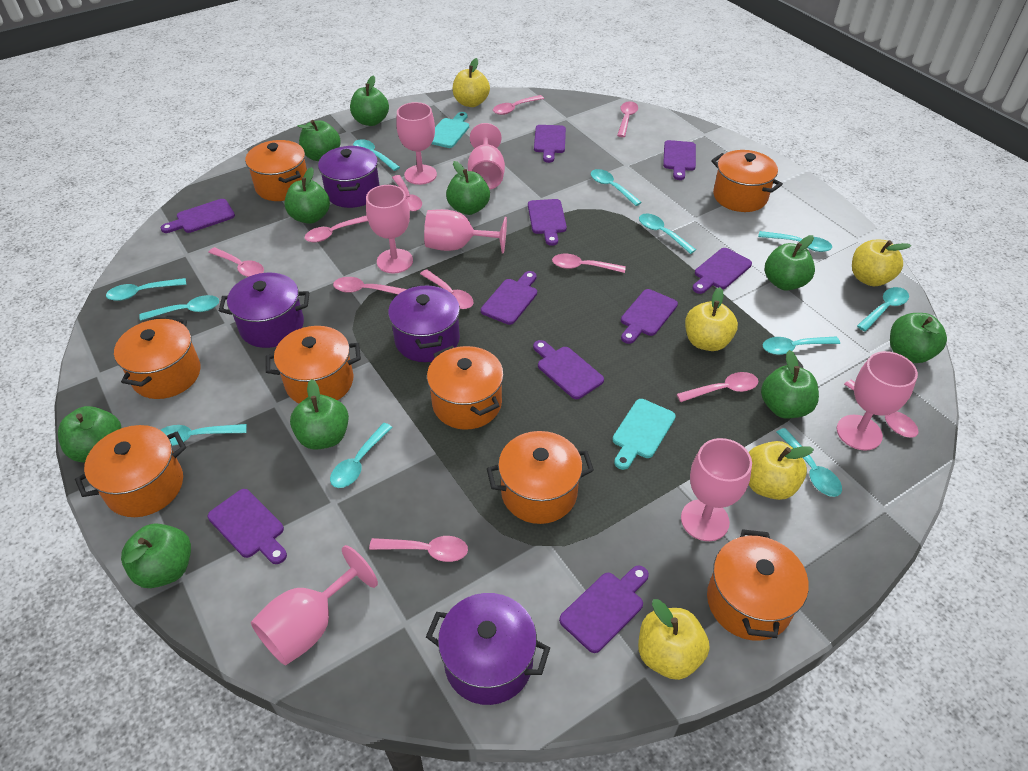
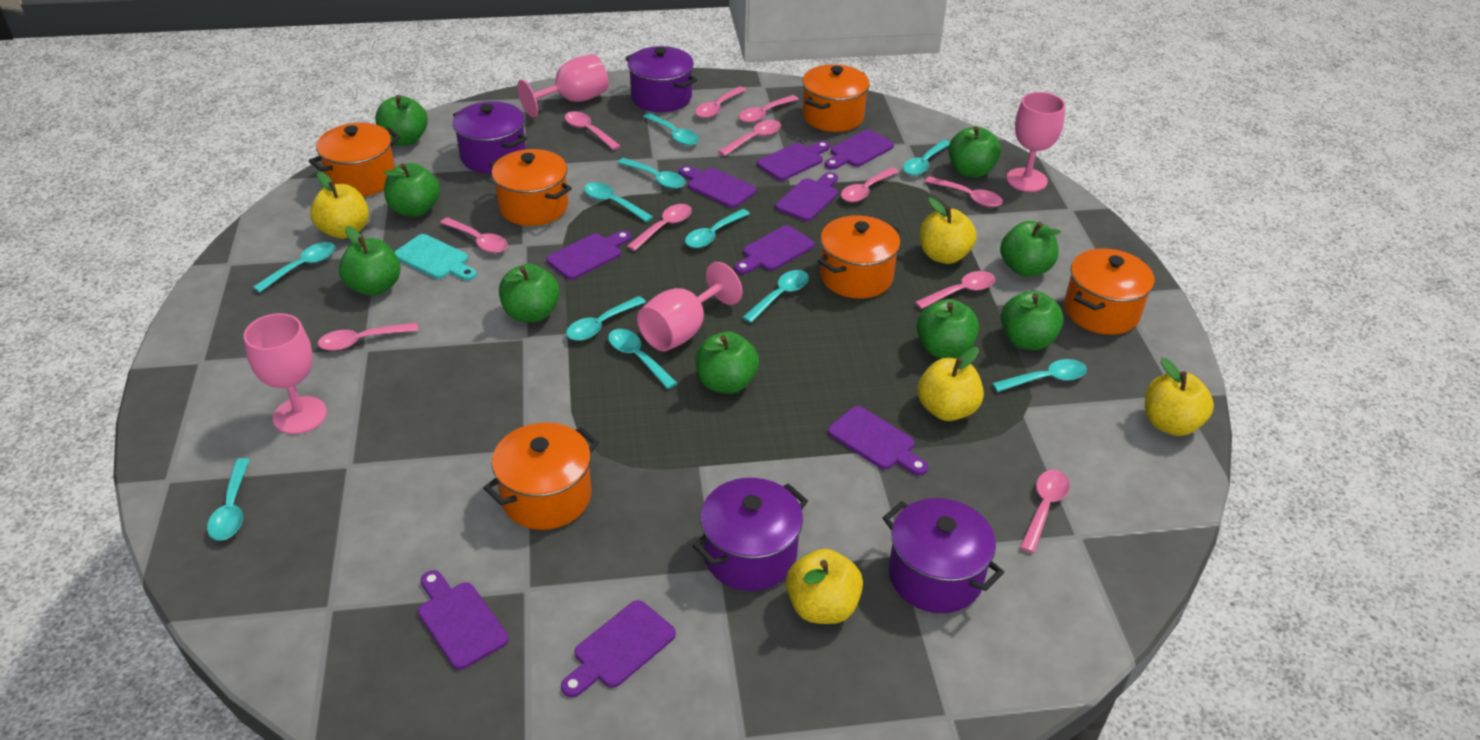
green apple: 10 -> 9
orange pot: 8 -> 6
pink goblet: 7 -> 4
purple cutting board: 10 -> 9
turquoise cutting board: 2 -> 1

